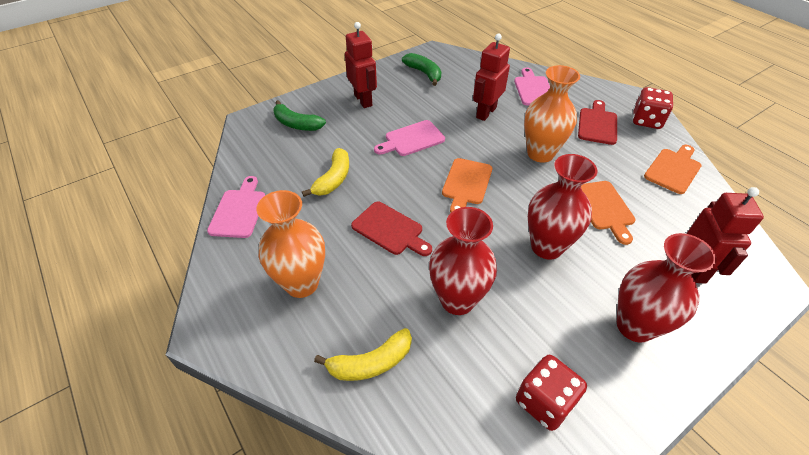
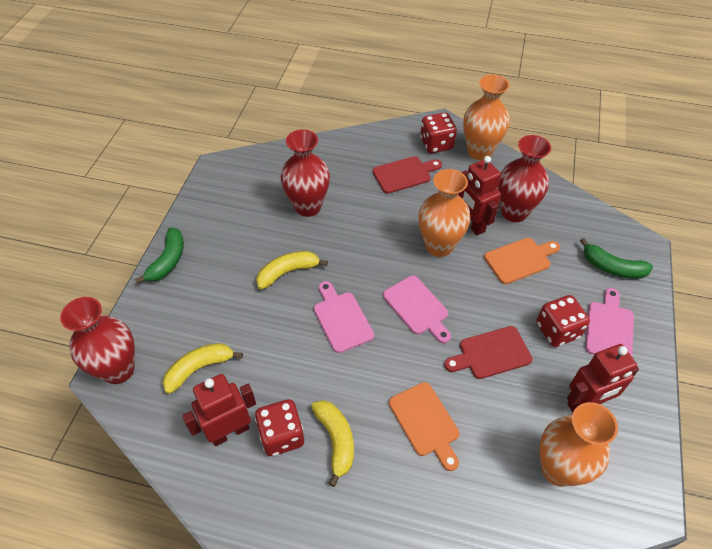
orange cutting board: 3 -> 2
orange vase: 2 -> 3
red dice: 2 -> 3
yellow banana: 2 -> 3

